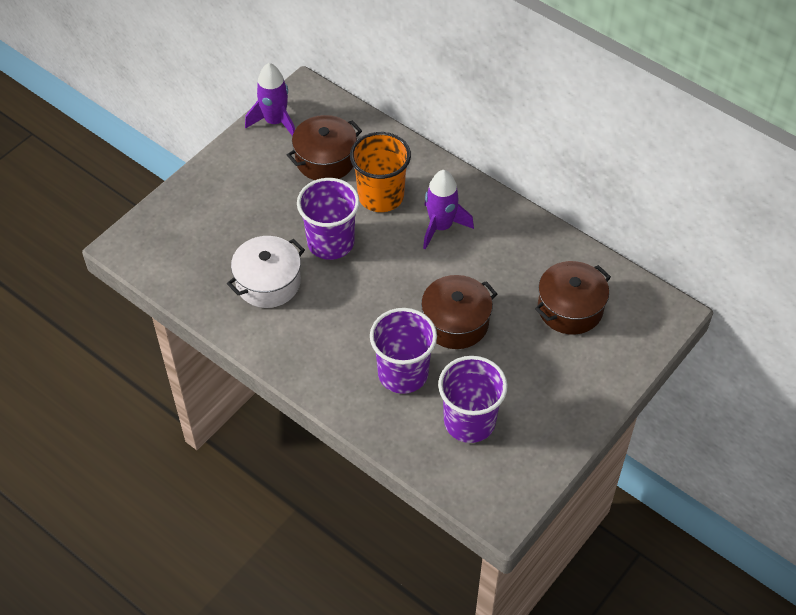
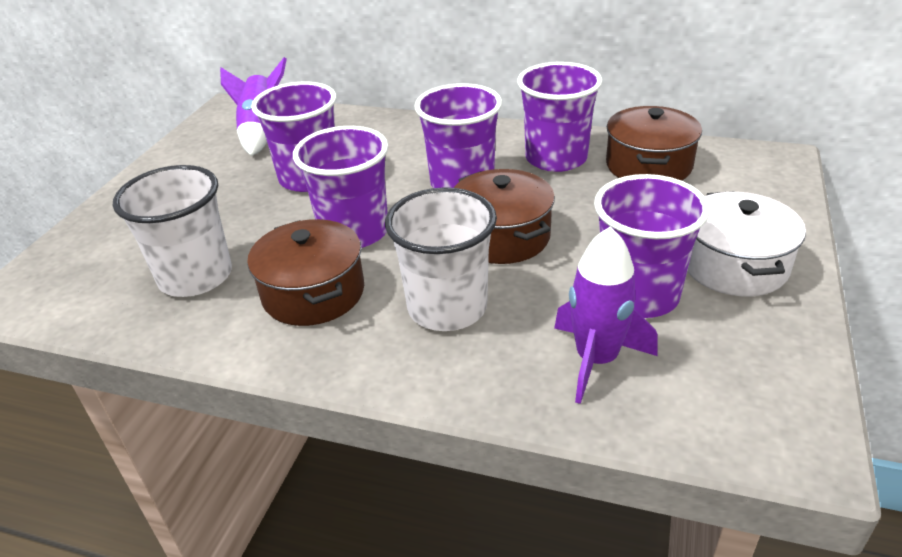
orange cup: 1 -> 0
purple cup: 3 -> 5
white cup: 0 -> 2

